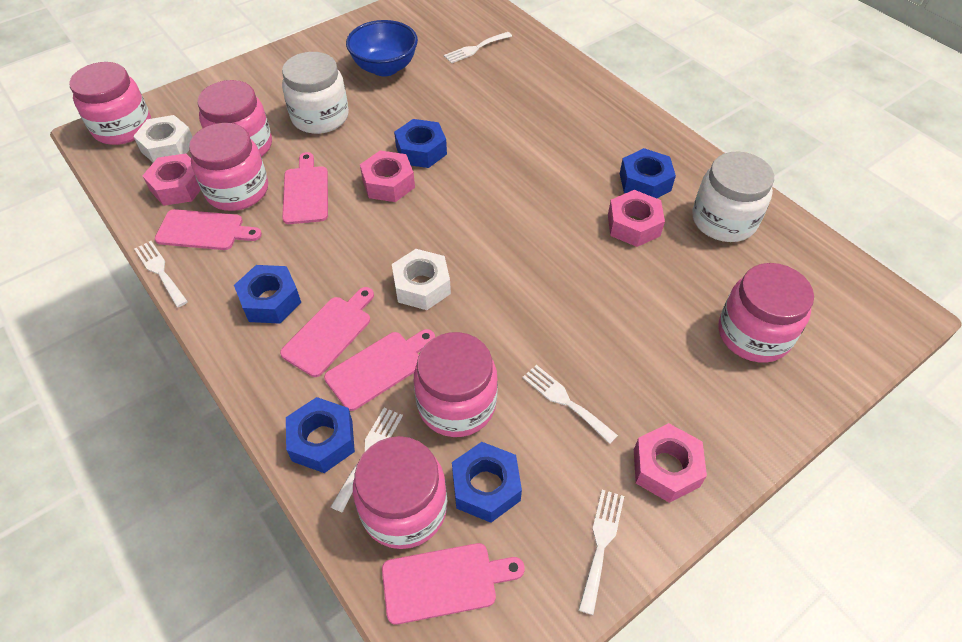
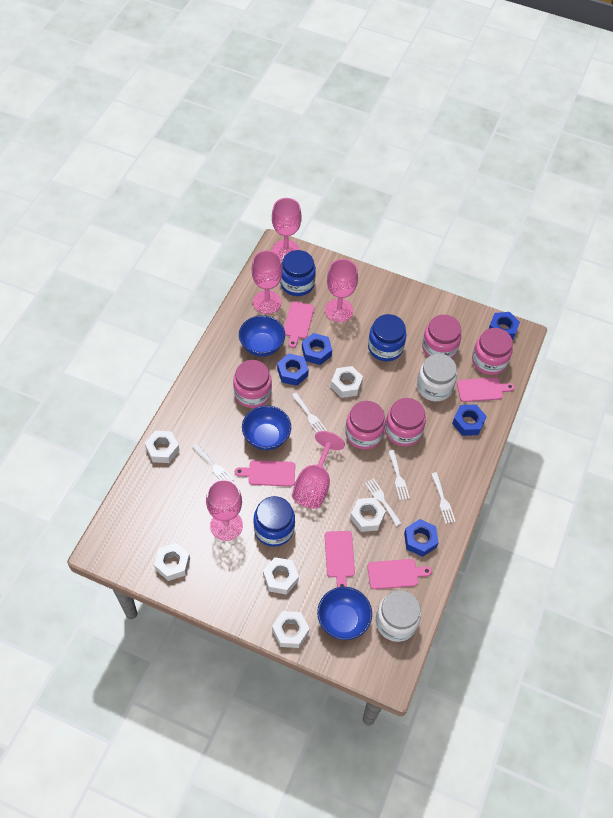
blue bowl: 1 -> 3
blue jar: 0 -> 3
pink goblet: 0 -> 5
pink jar: 6 -> 5
pink nut: 4 -> 0
white nut: 2 -> 6

